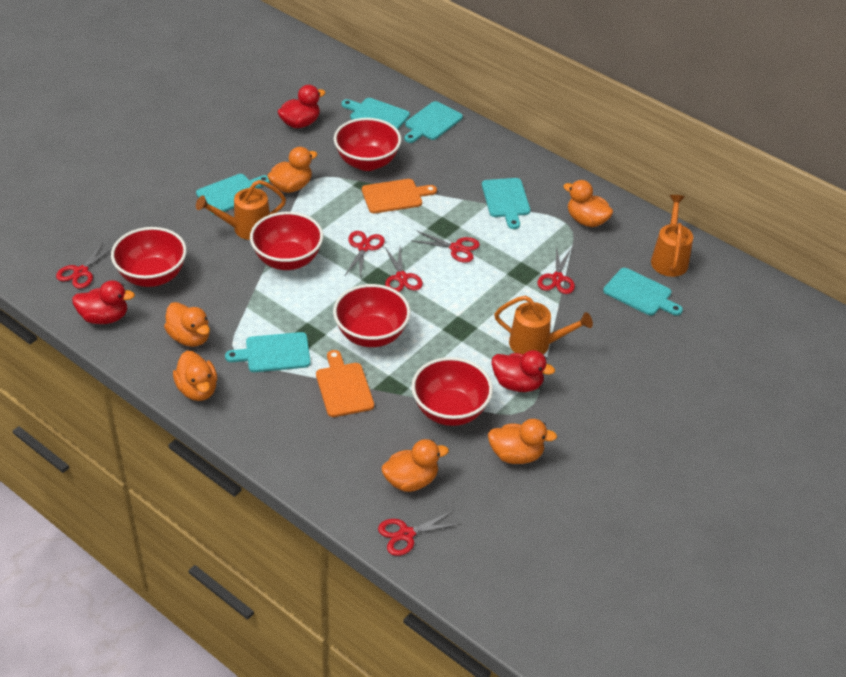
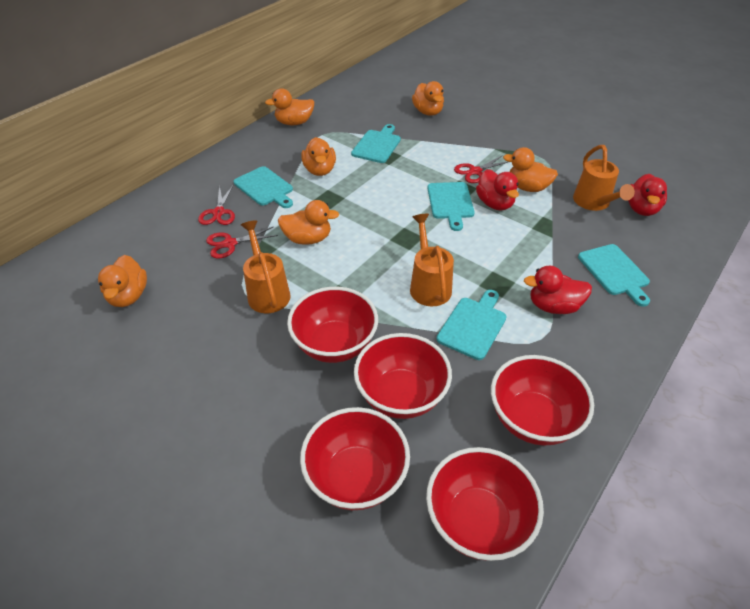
orange cutting board: 2 -> 0
red scissors: 6 -> 3
turquoise cutting board: 6 -> 5

